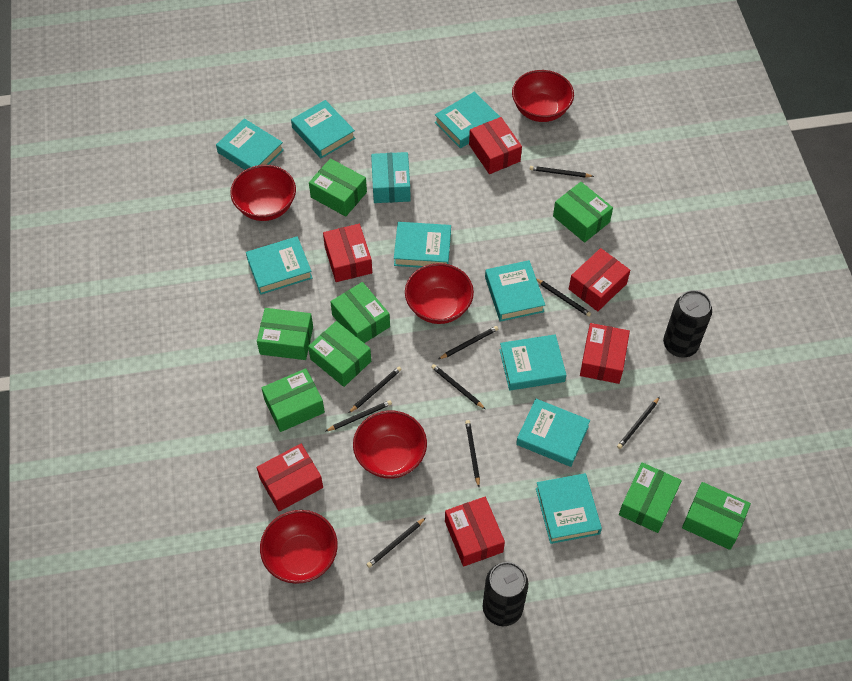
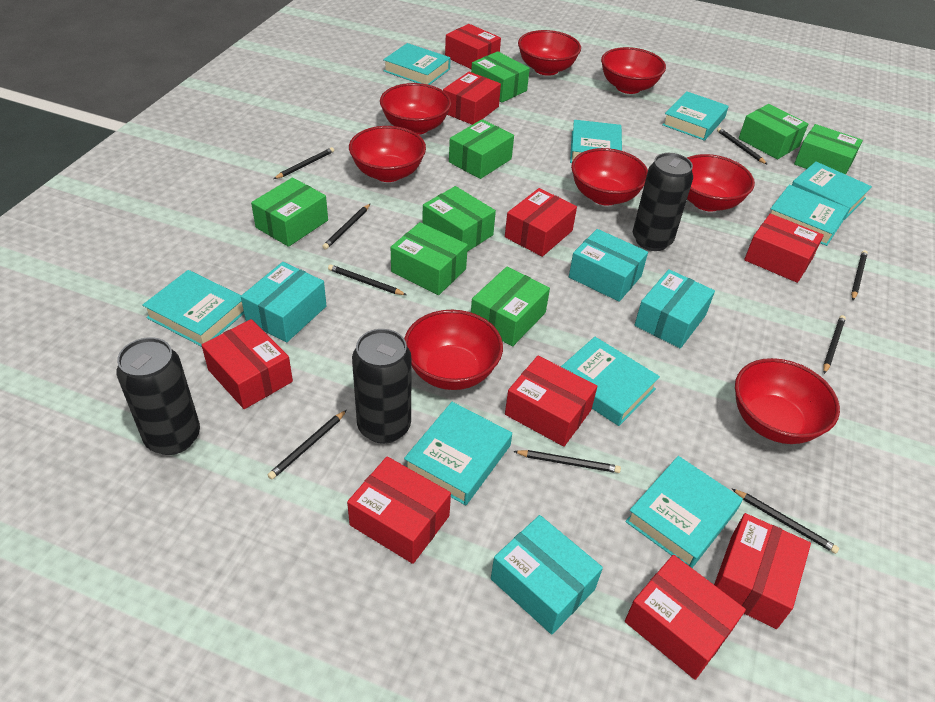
black can: 2 -> 3
red bowl: 5 -> 8
red box: 6 -> 9
turquoise box: 1 -> 4

